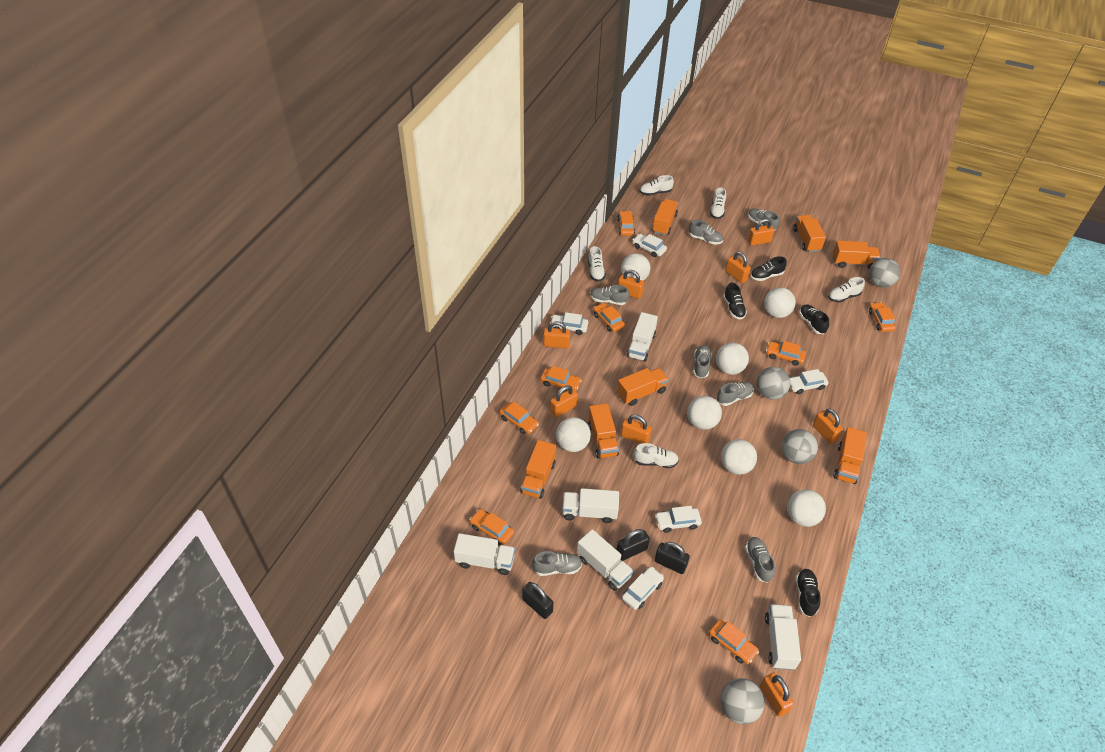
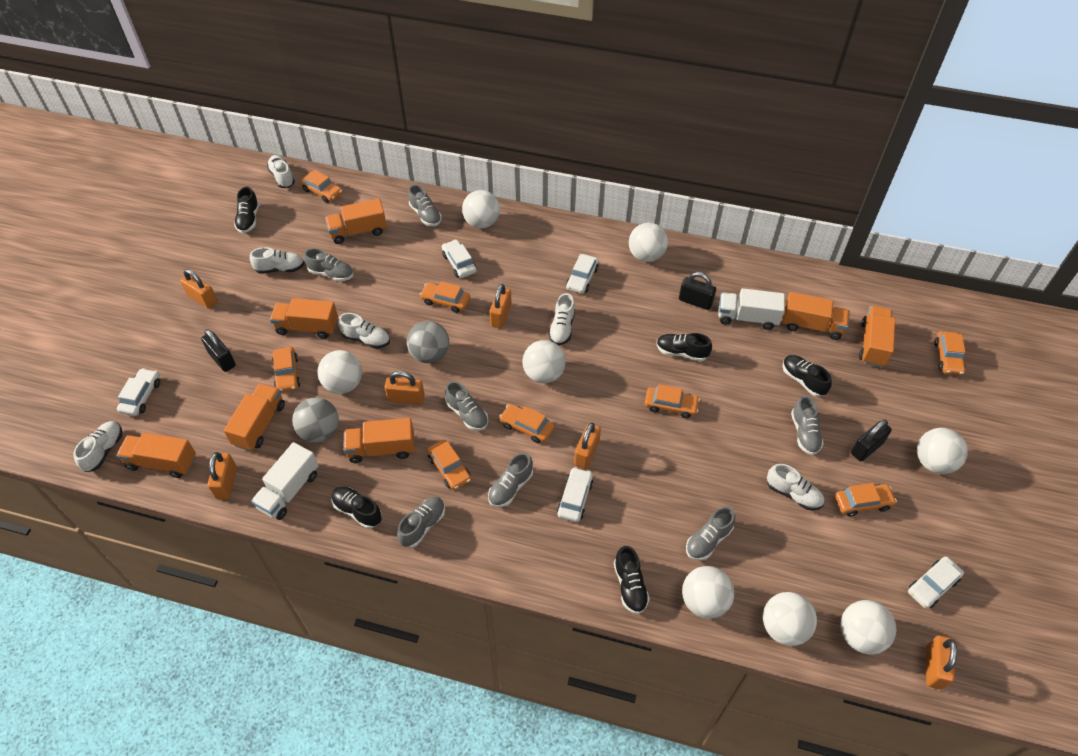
black shoe: 4 -> 5
grey ball: 4 -> 2
orange padlock: 8 -> 6
white ball: 7 -> 8
white shoe: 5 -> 6
white truck: 5 -> 2

